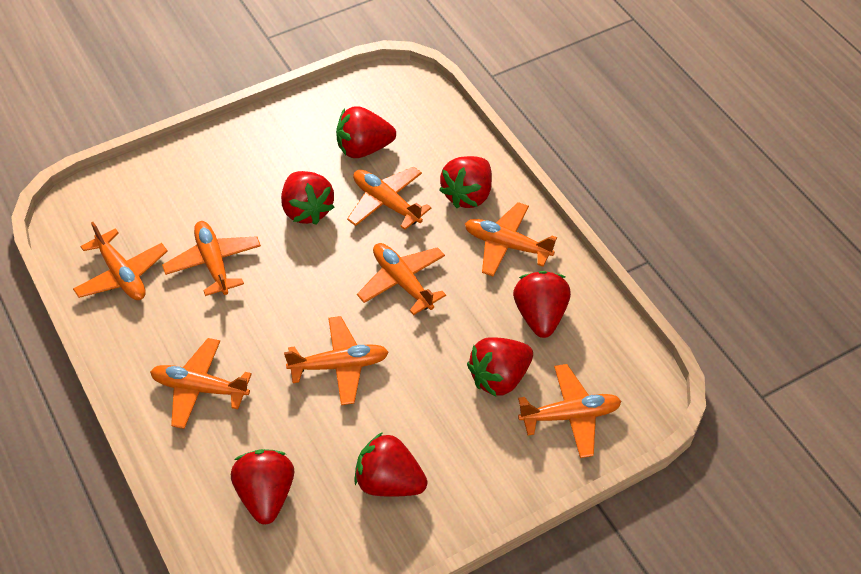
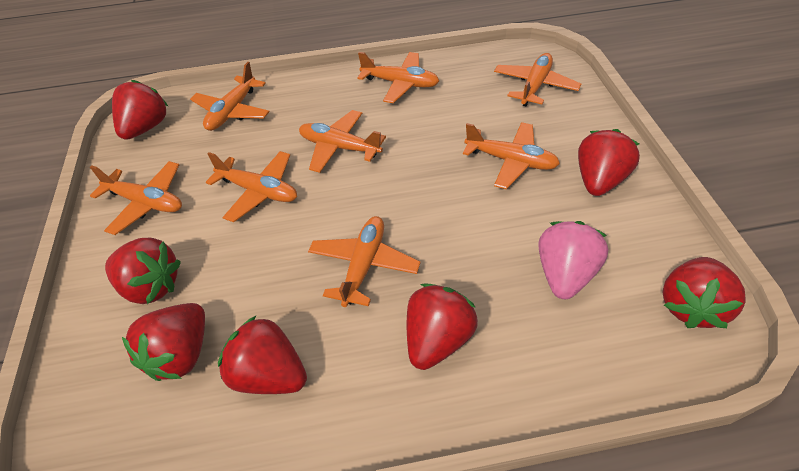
pink strawberry: 0 -> 1

